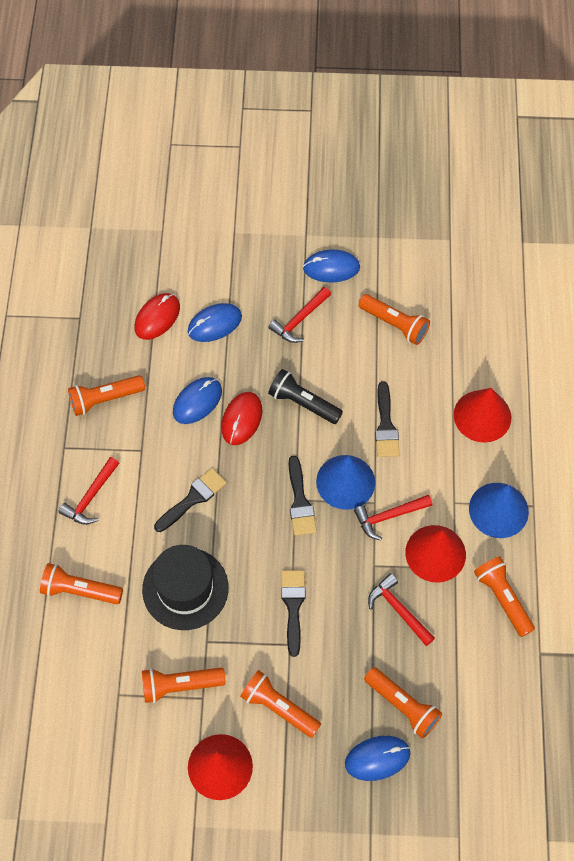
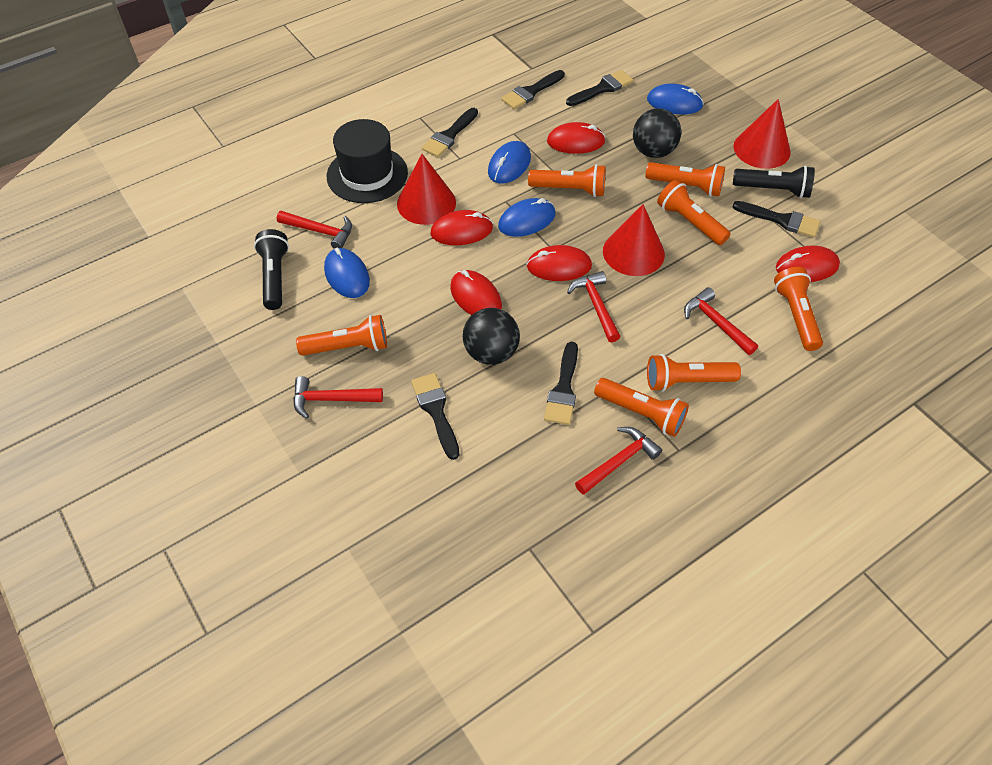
black ball: 0 -> 2
black brush: 4 -> 6
black flashlight: 1 -> 2
blue cone: 2 -> 0
red hammer: 4 -> 5
red mouse: 2 -> 5

